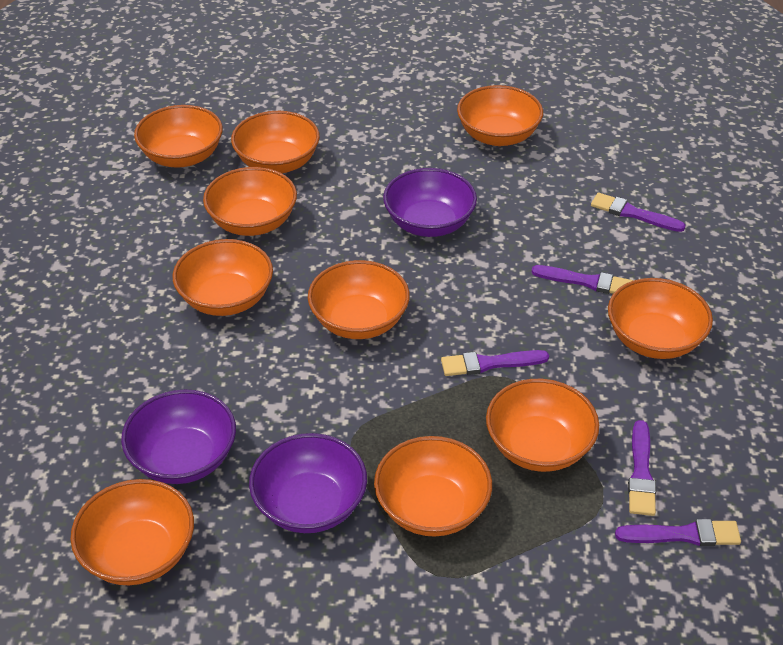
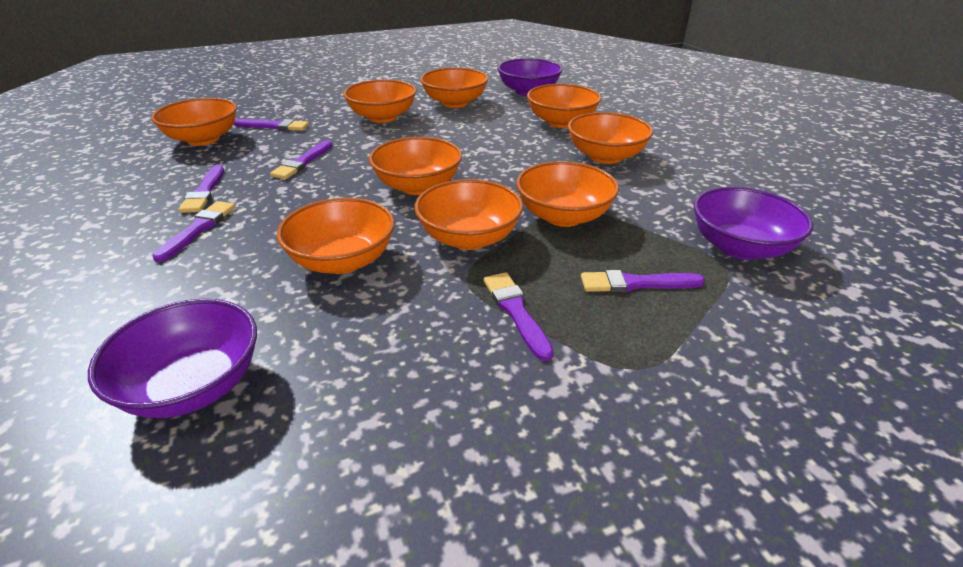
orange bowl: 10 -> 9
purple brush: 5 -> 6

